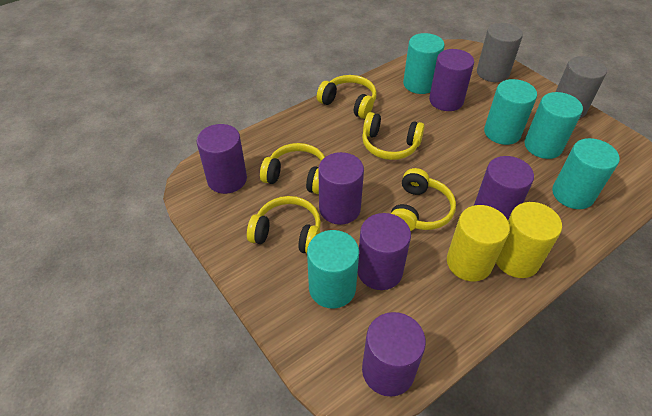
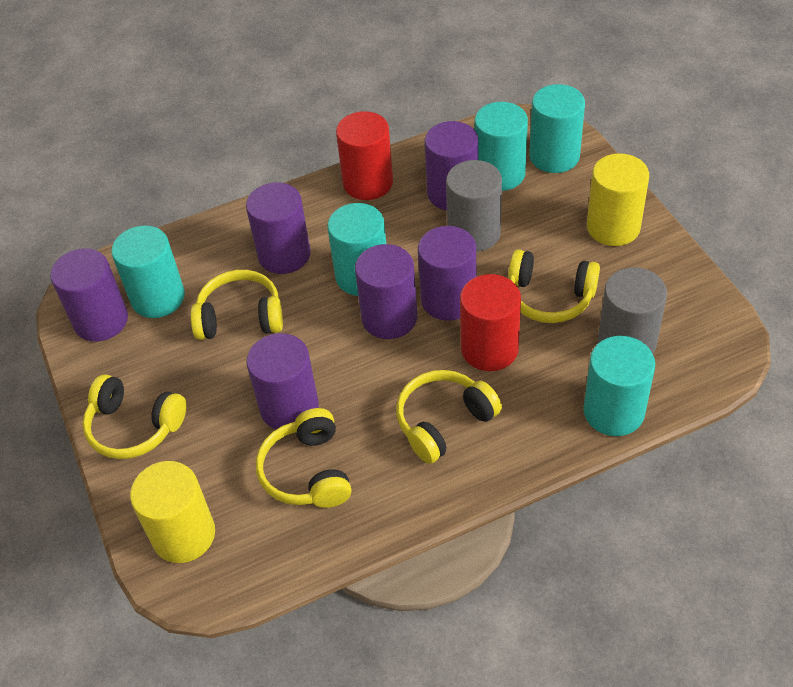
red cylinder: 0 -> 2

